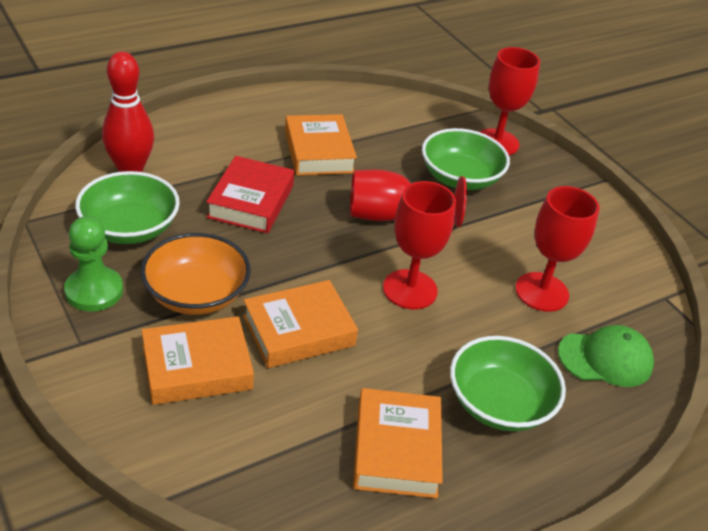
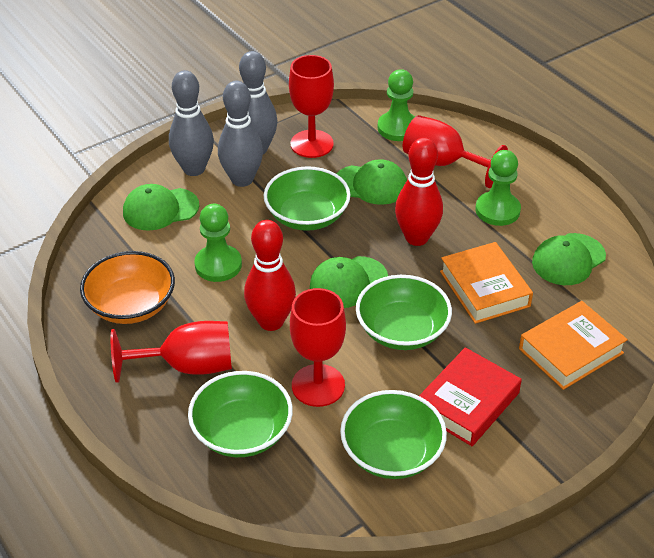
green bowl: 3 -> 4
green cap: 1 -> 4
green pawn: 1 -> 3
grey bowling pin: 0 -> 3
orange book: 4 -> 2
red bowling pin: 1 -> 2

